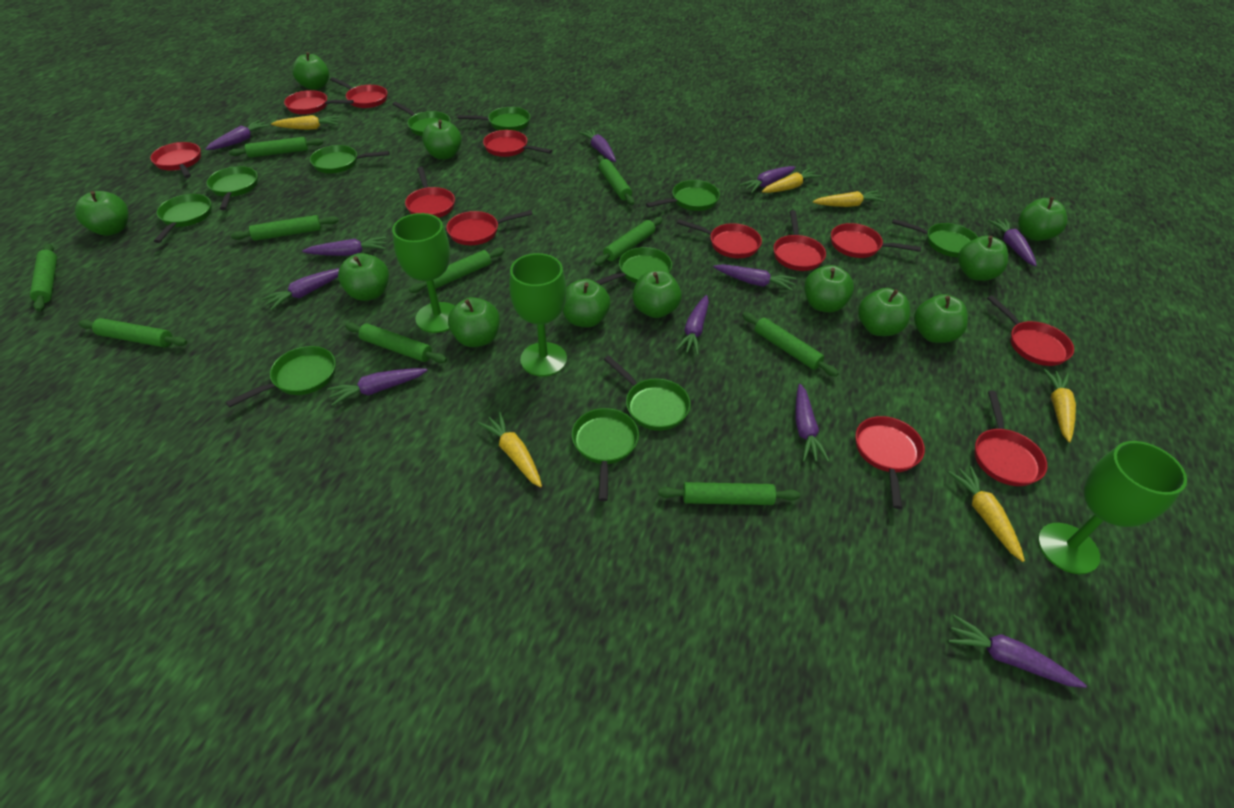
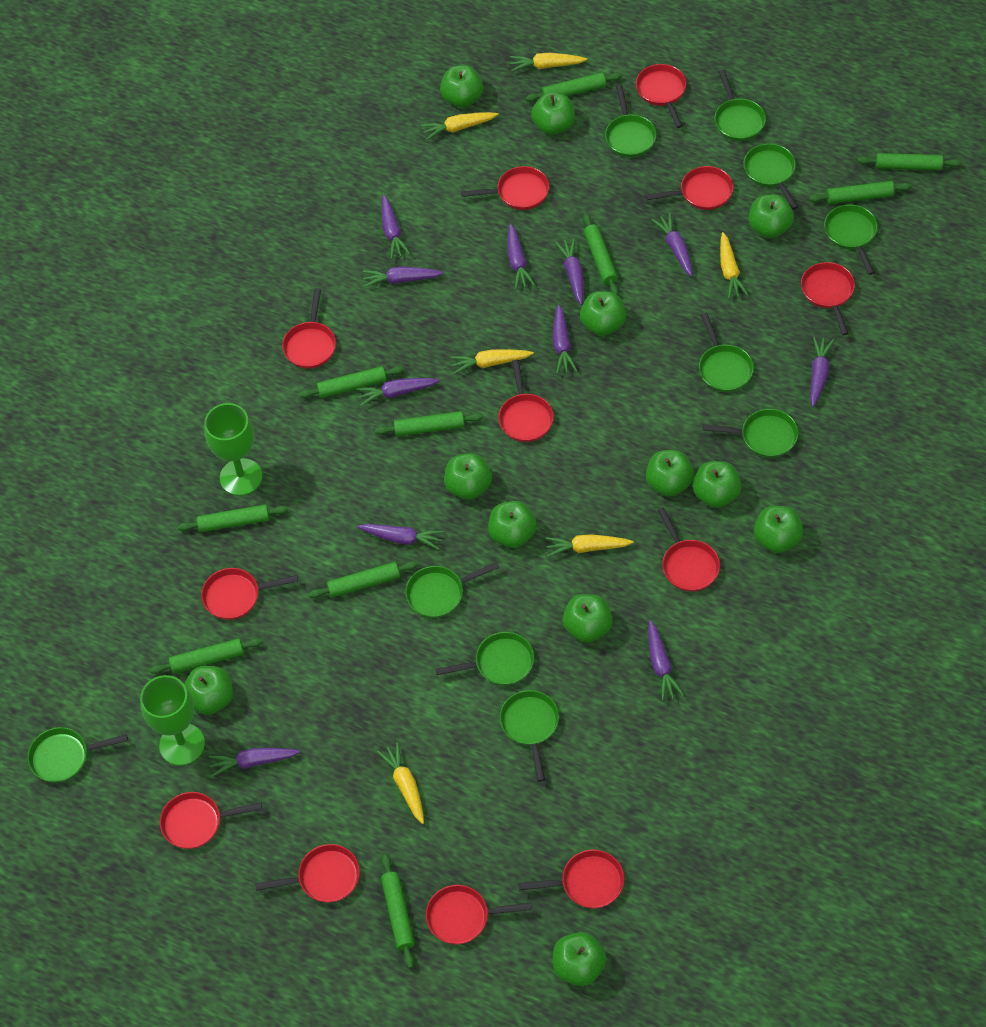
green goblet: 3 -> 2
green pan: 11 -> 10

